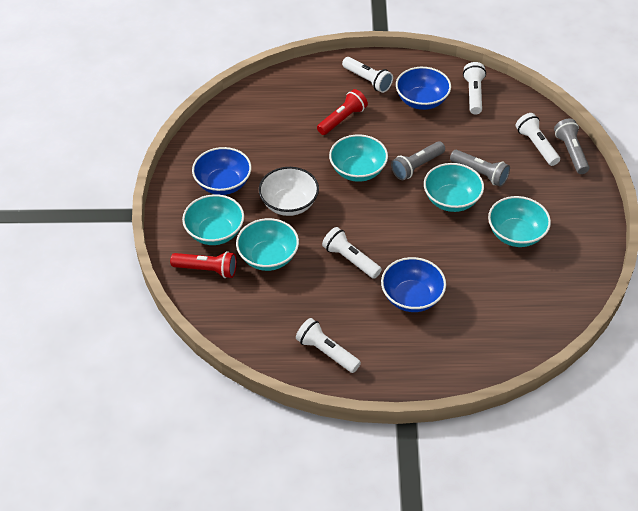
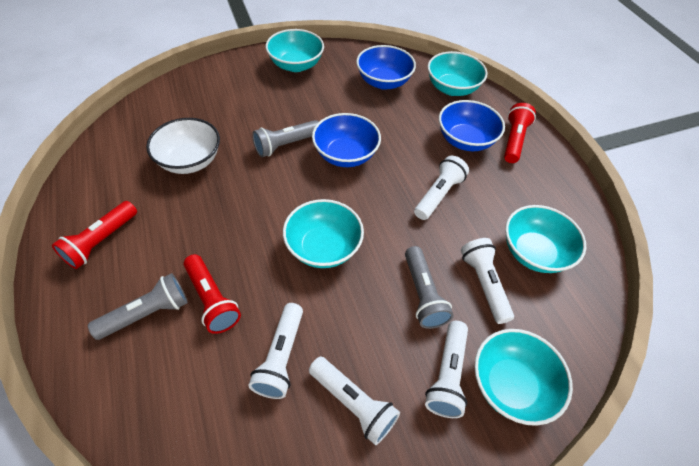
red flashlight: 2 -> 3

